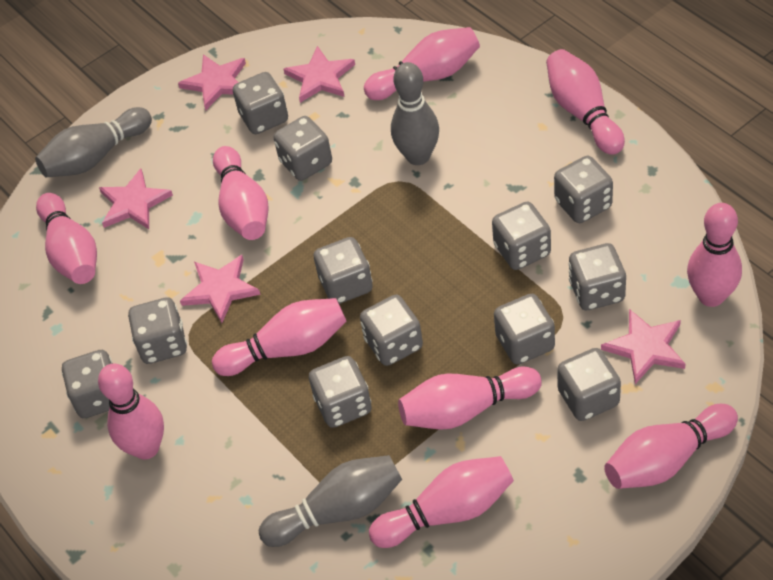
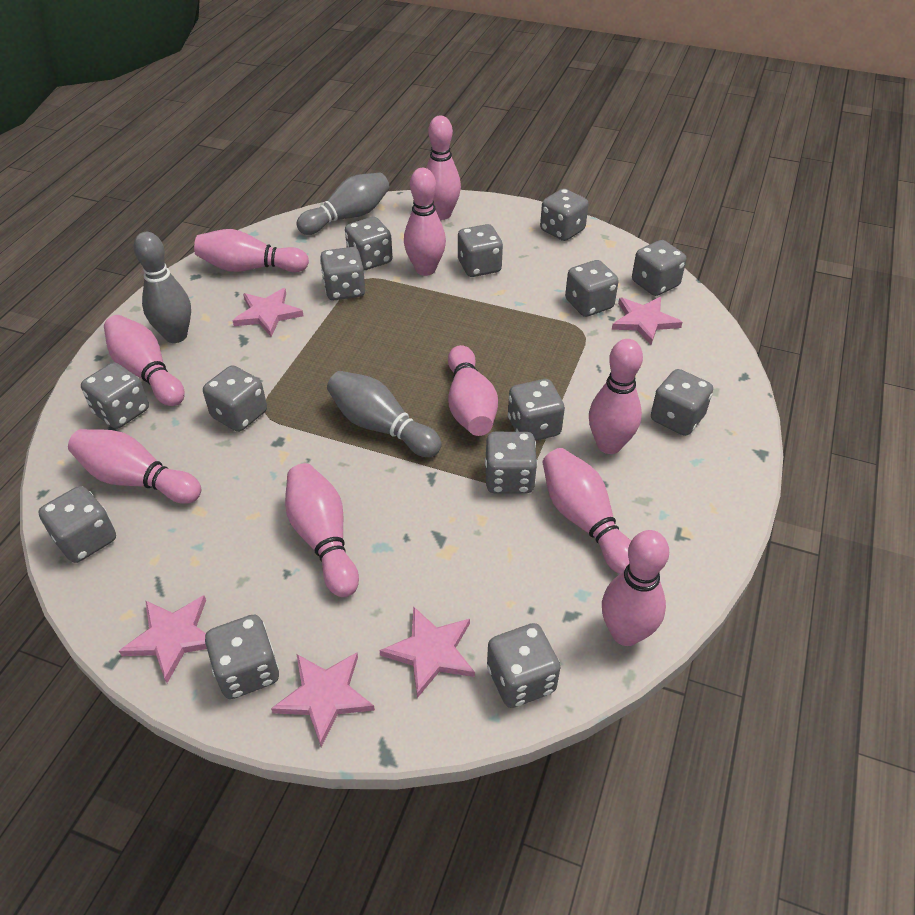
grey dice: 12 -> 14

